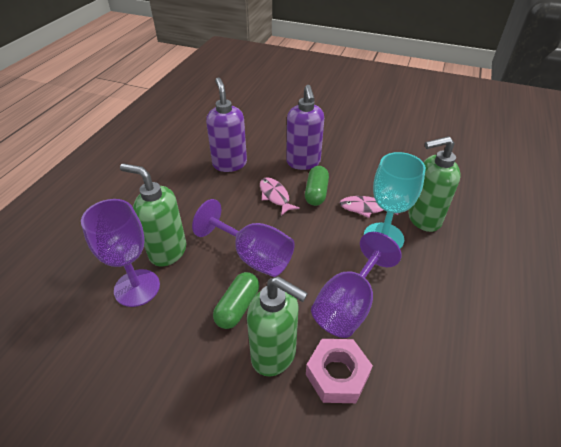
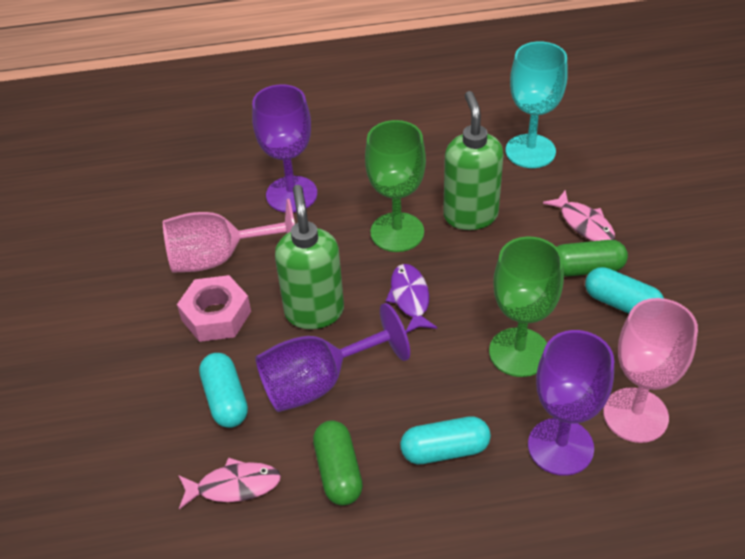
green goblet: 0 -> 2
green soap dispenser: 3 -> 2
pink goblet: 0 -> 2
purple fish: 0 -> 1
purple soap dispenser: 2 -> 0
turquoise capsule: 0 -> 3

